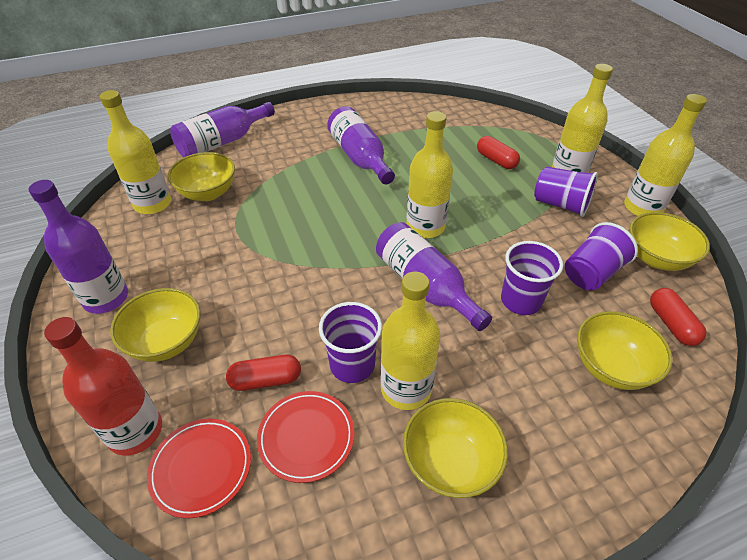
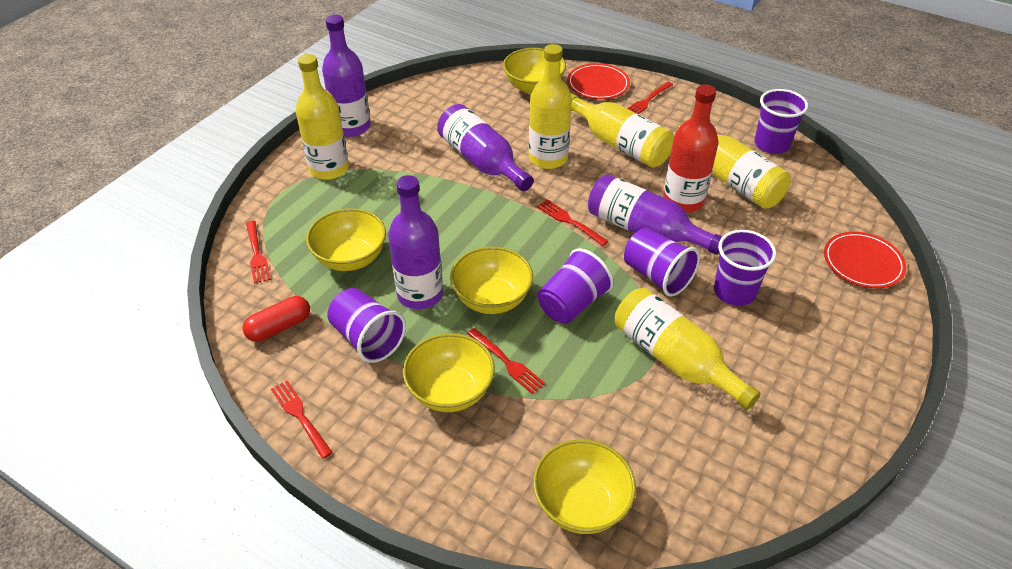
purple cup: 4 -> 5
red capsule: 3 -> 1
red fork: 0 -> 5

